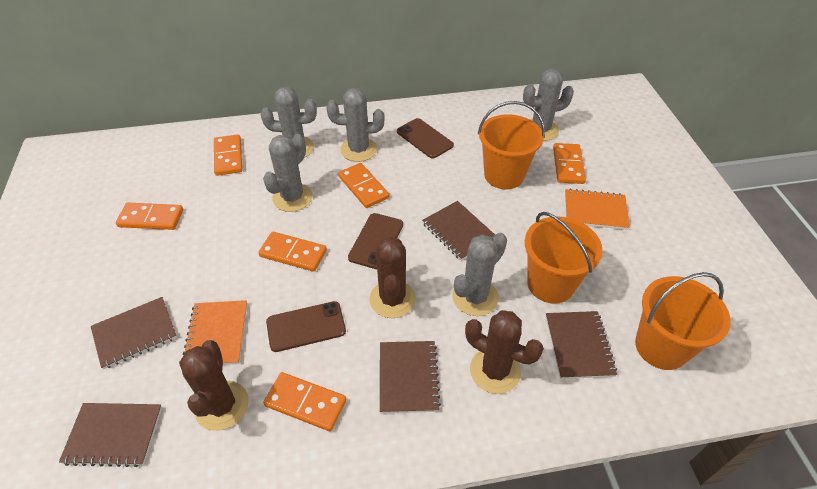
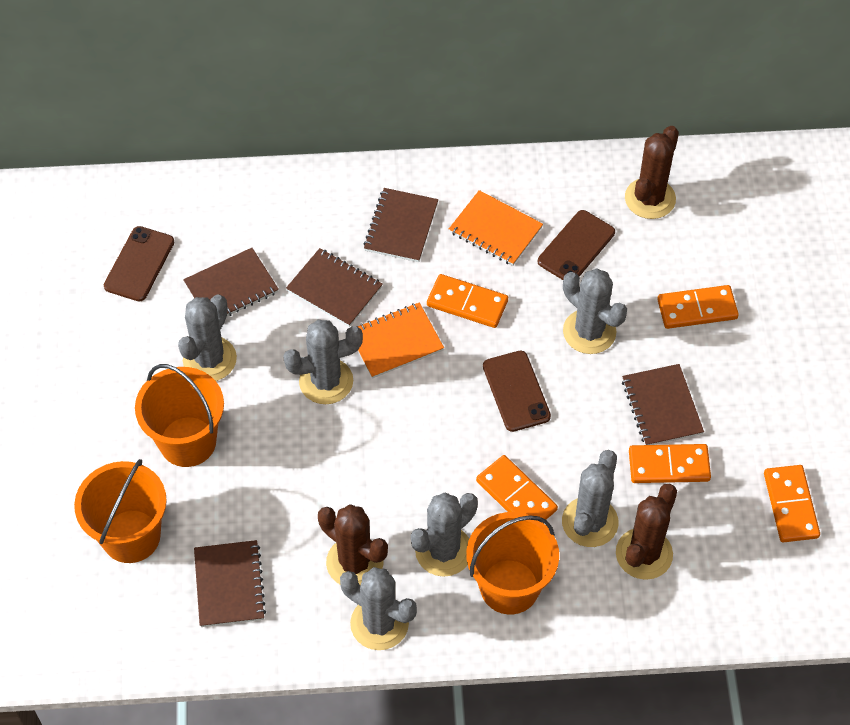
grey cactus: 5 -> 6
orange domino: 6 -> 5

